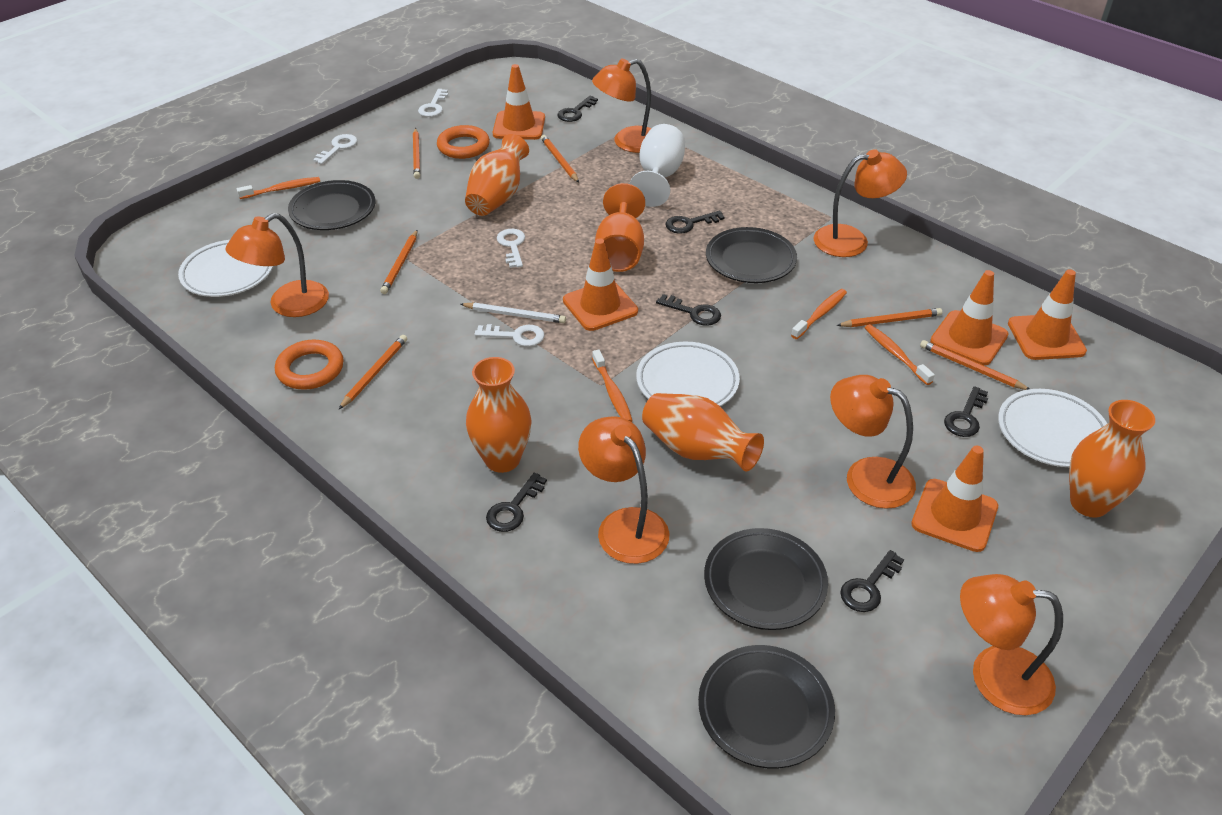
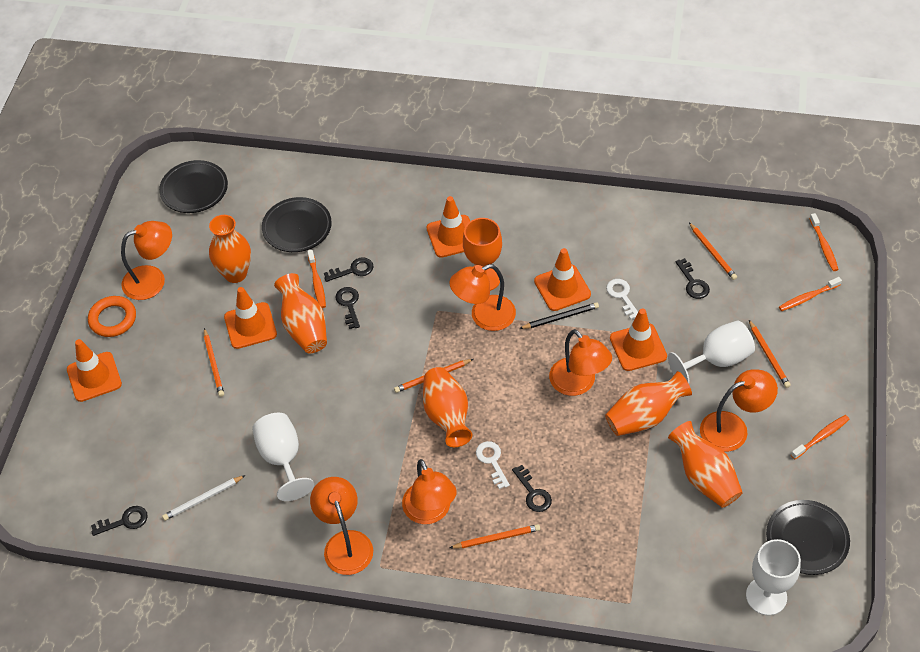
black key: 6 -> 5
black pencil: 0 -> 1
black plate: 4 -> 3
orange pencil: 6 -> 5
orange ring: 2 -> 1
orange vase: 4 -> 5
white goblet: 1 -> 3
white key: 4 -> 2
white plate: 3 -> 0

